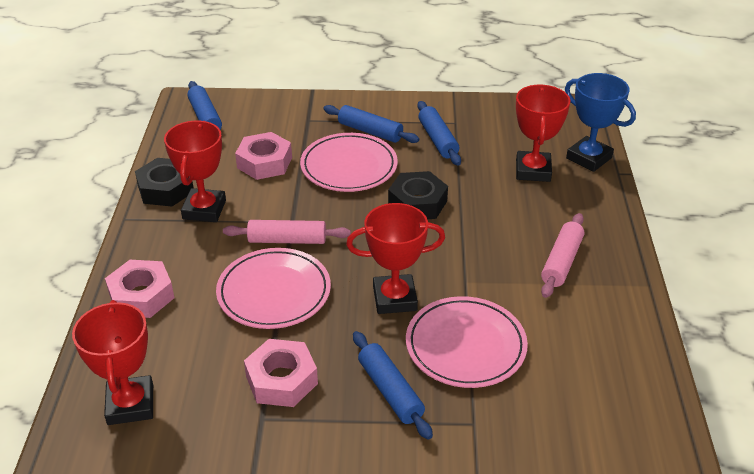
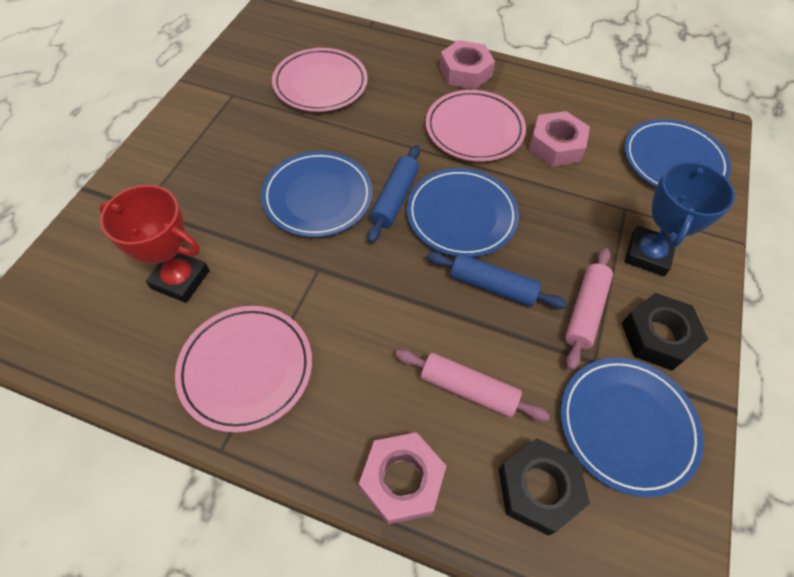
blue plate: 0 -> 4
blue rolling pin: 4 -> 2
red trophy: 4 -> 1

